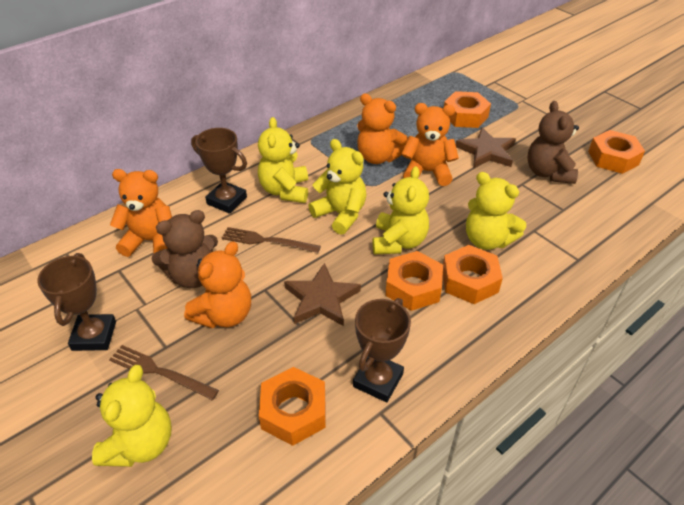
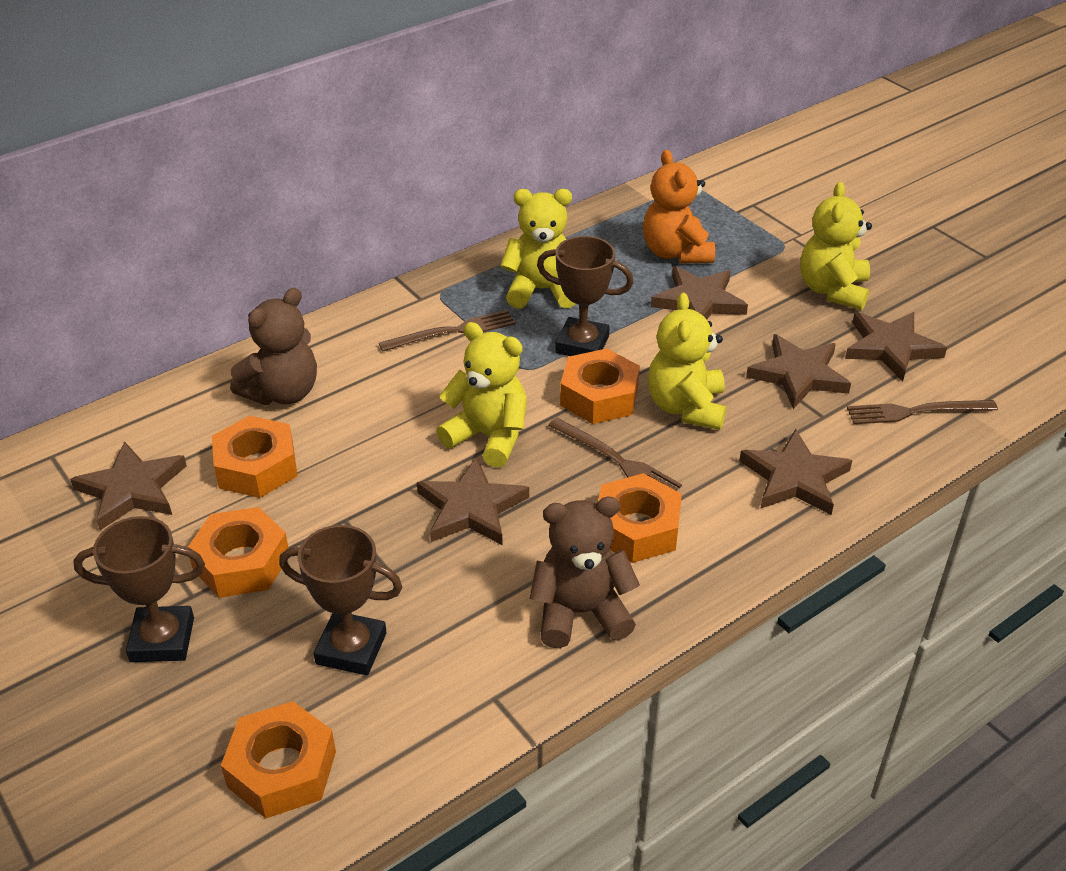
brown fork: 2 -> 3
brown star: 2 -> 6
orange teddy bear: 4 -> 1
yellow teddy bear: 5 -> 4

